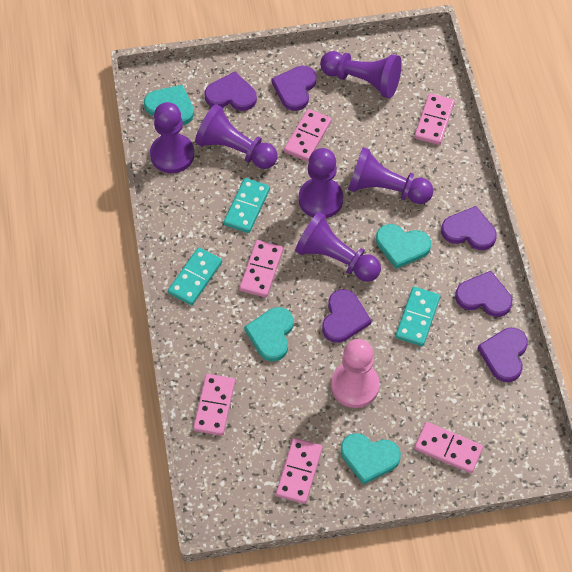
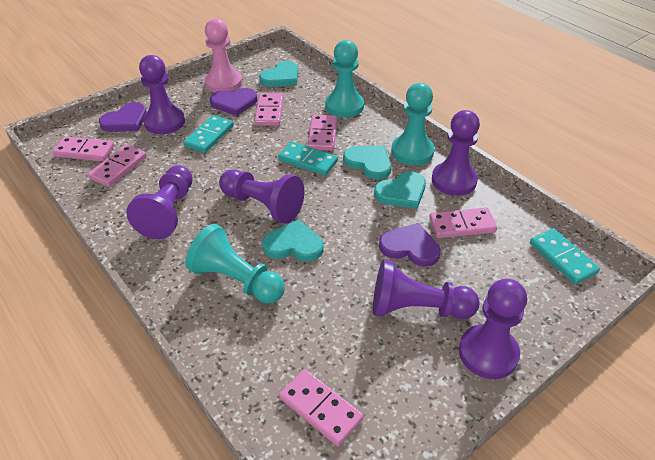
purple heart: 6 -> 3
turquoise pawn: 0 -> 3

